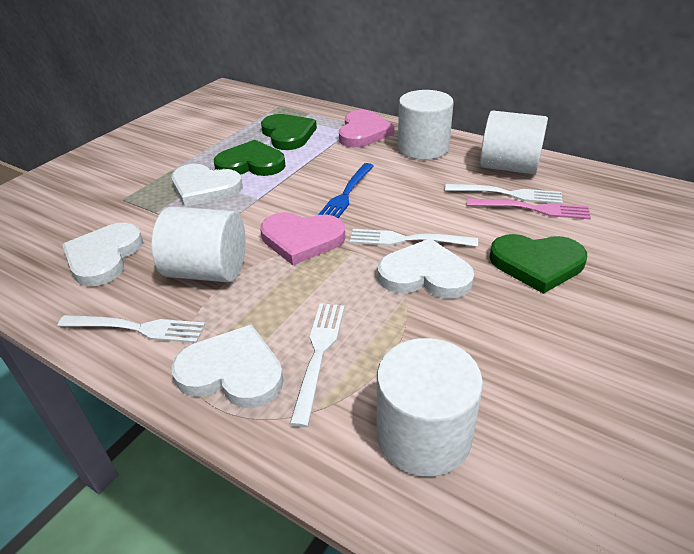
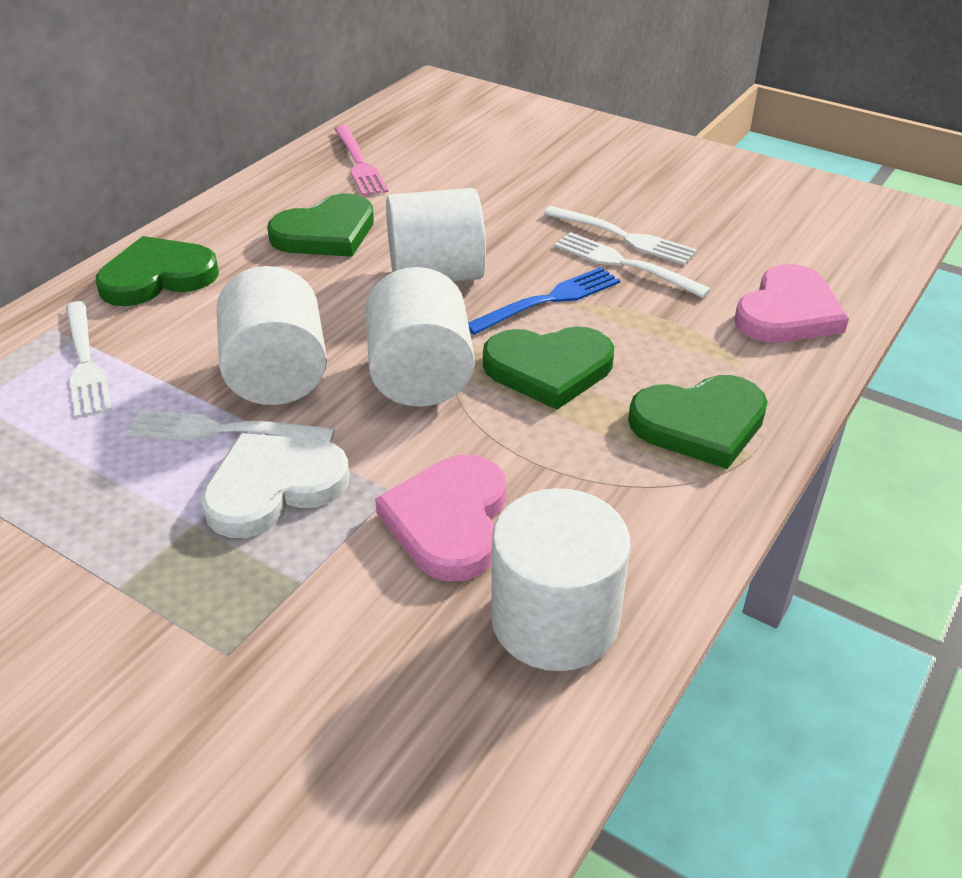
green heart: 3 -> 4
white heart: 4 -> 1

